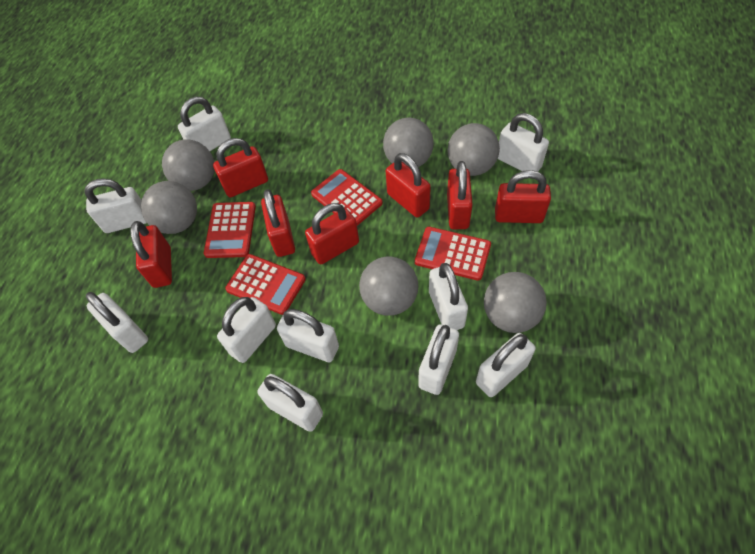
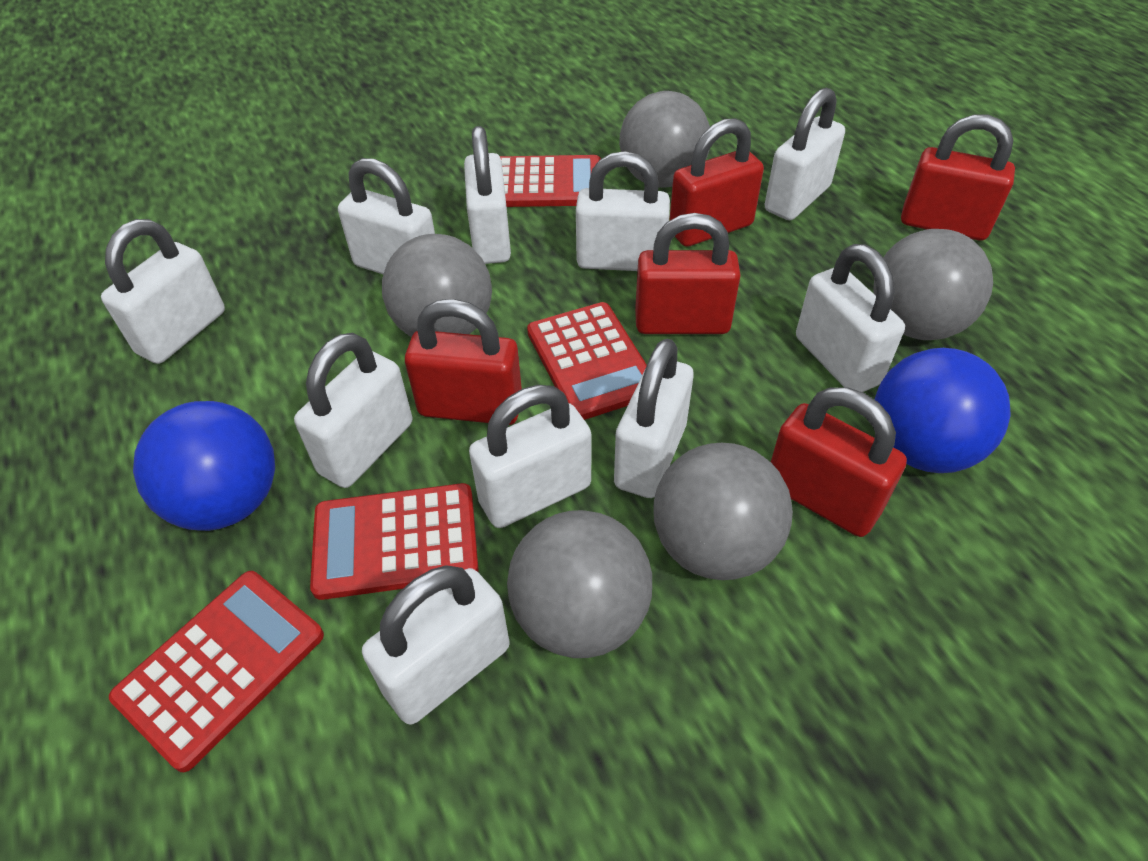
blue ball: 0 -> 2
grey ball: 6 -> 5
red padlock: 7 -> 5

